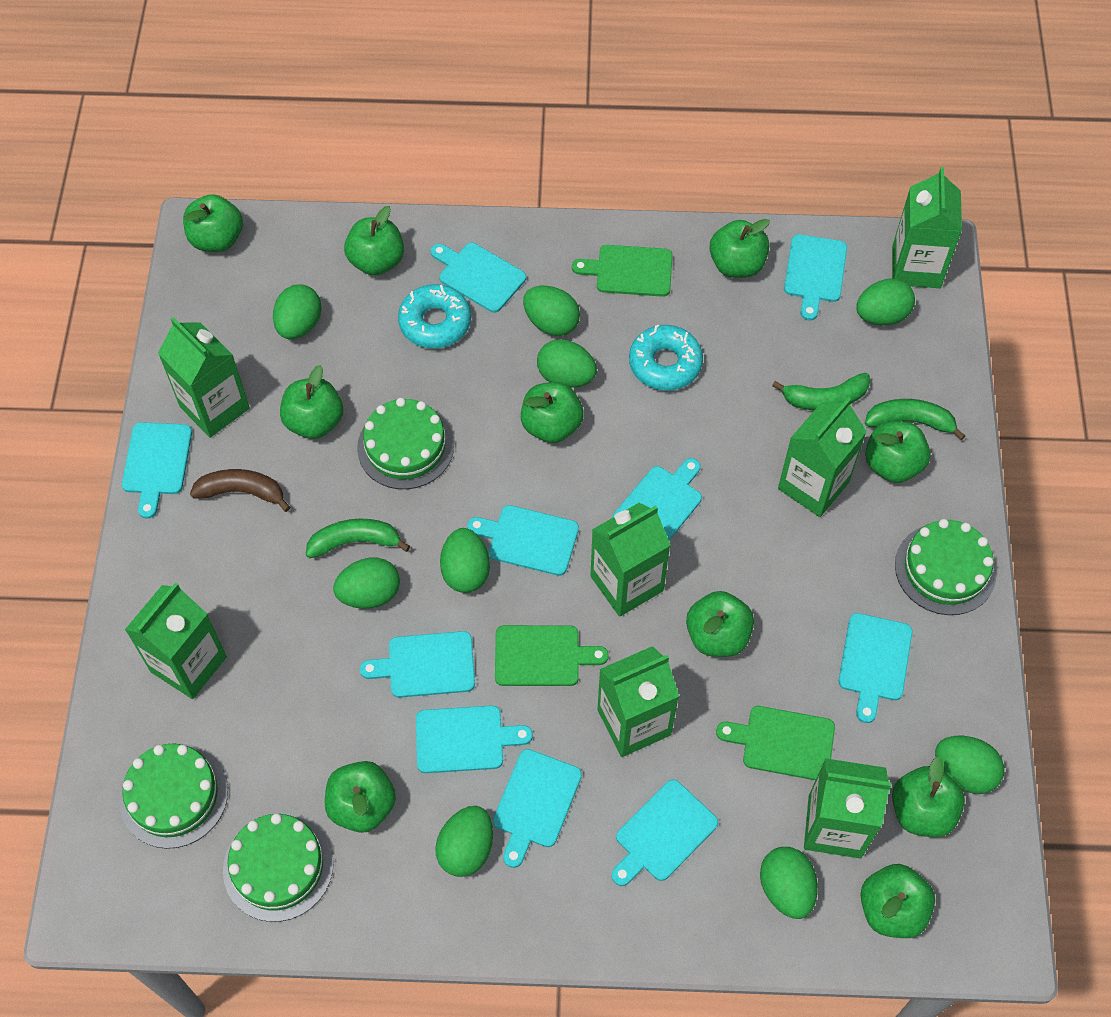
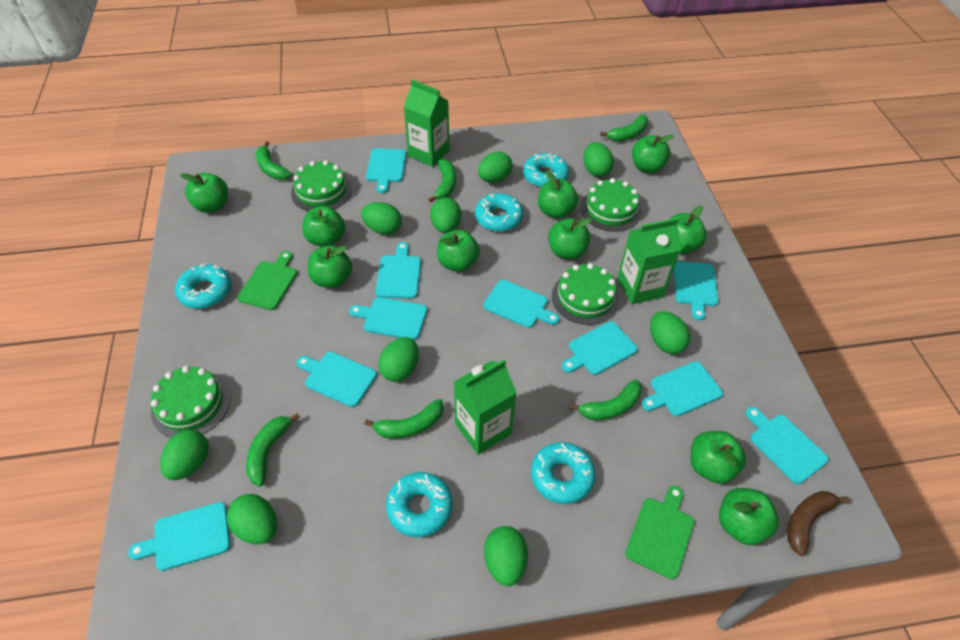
green banana: 3 -> 6
green carton: 7 -> 3
green cutting board: 3 -> 2
turquoise donut: 2 -> 5

